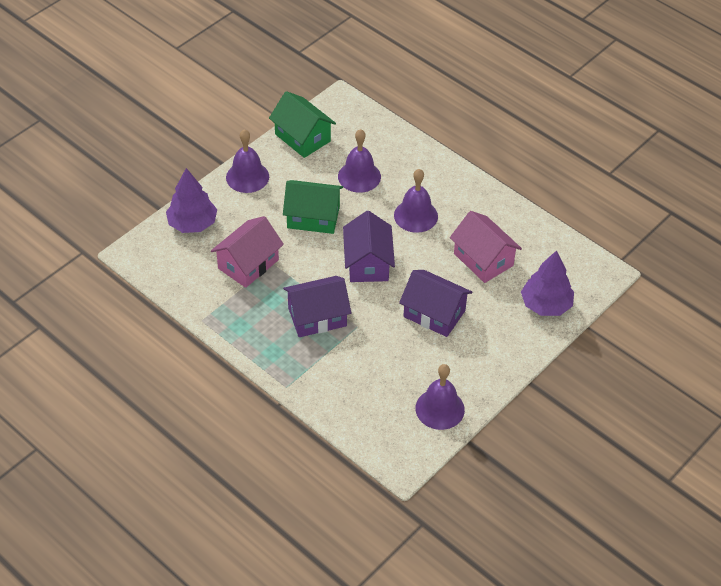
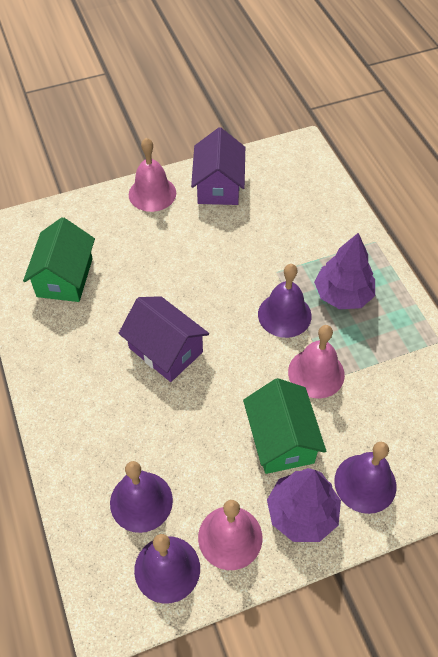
pink bell: 0 -> 3
pink house: 2 -> 0
purple house: 3 -> 2

